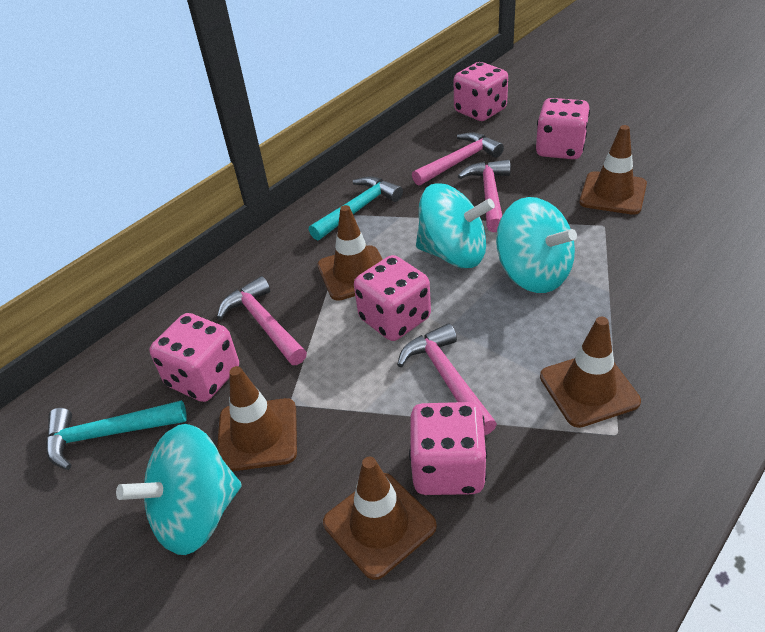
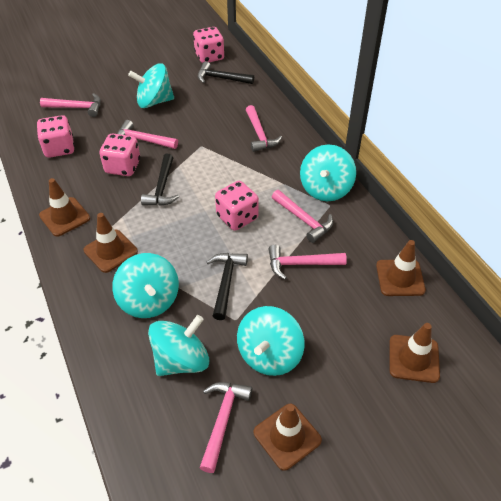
black hammer: 0 -> 3
pink dice: 5 -> 4
pink hammer: 4 -> 6
turquoise hammer: 2 -> 0
turquoise spinning top: 3 -> 5

